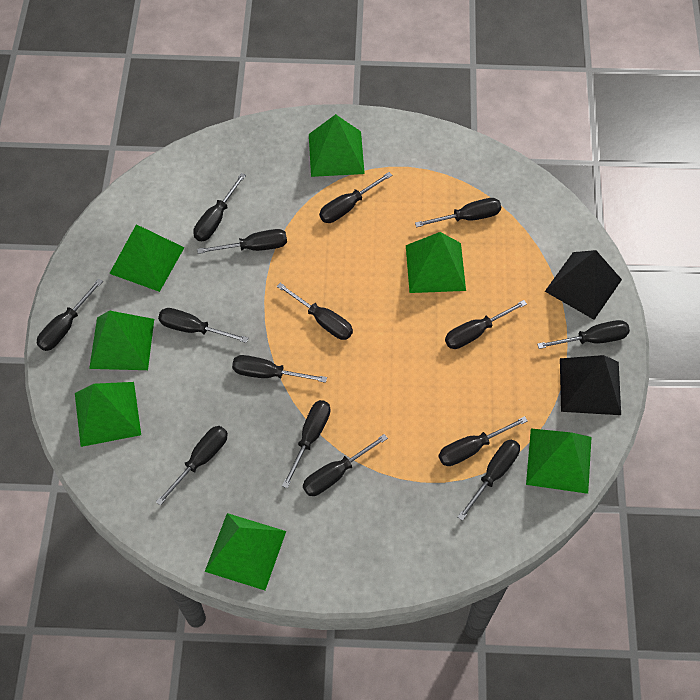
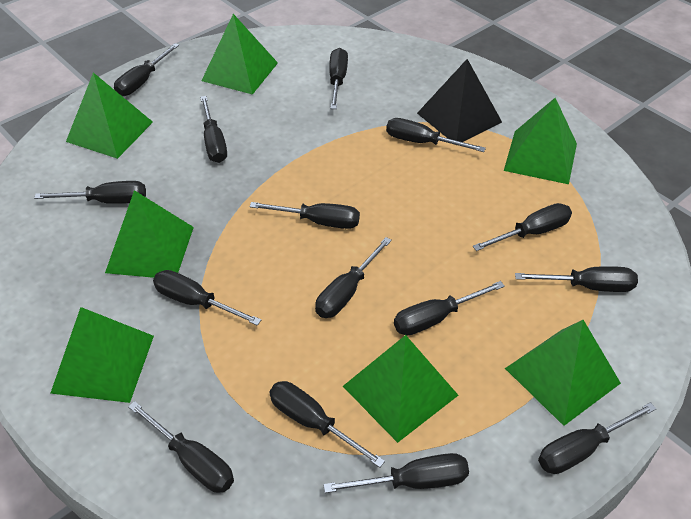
black pyramid: 2 -> 1

